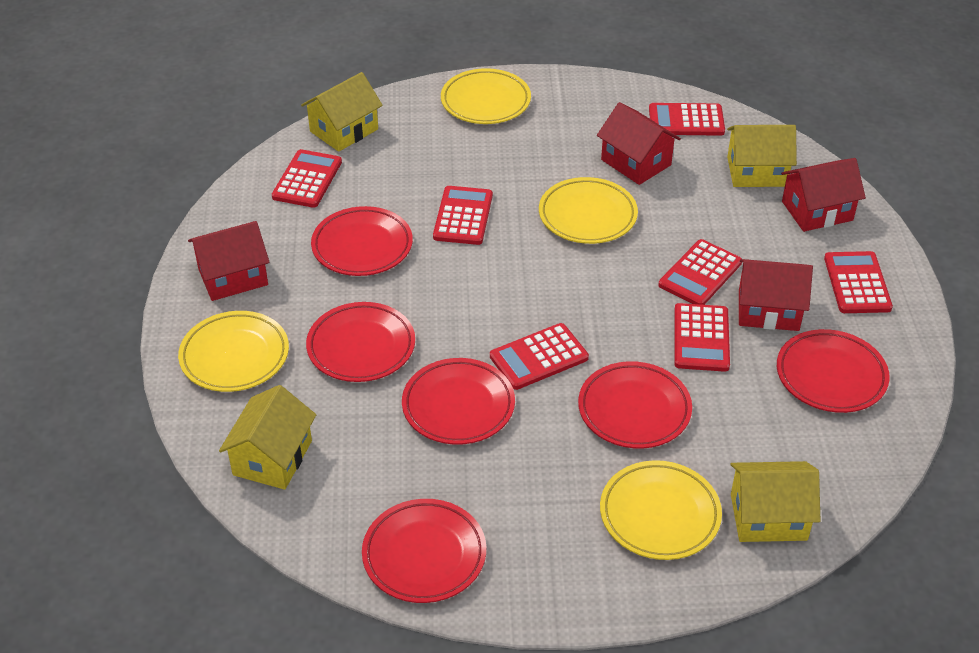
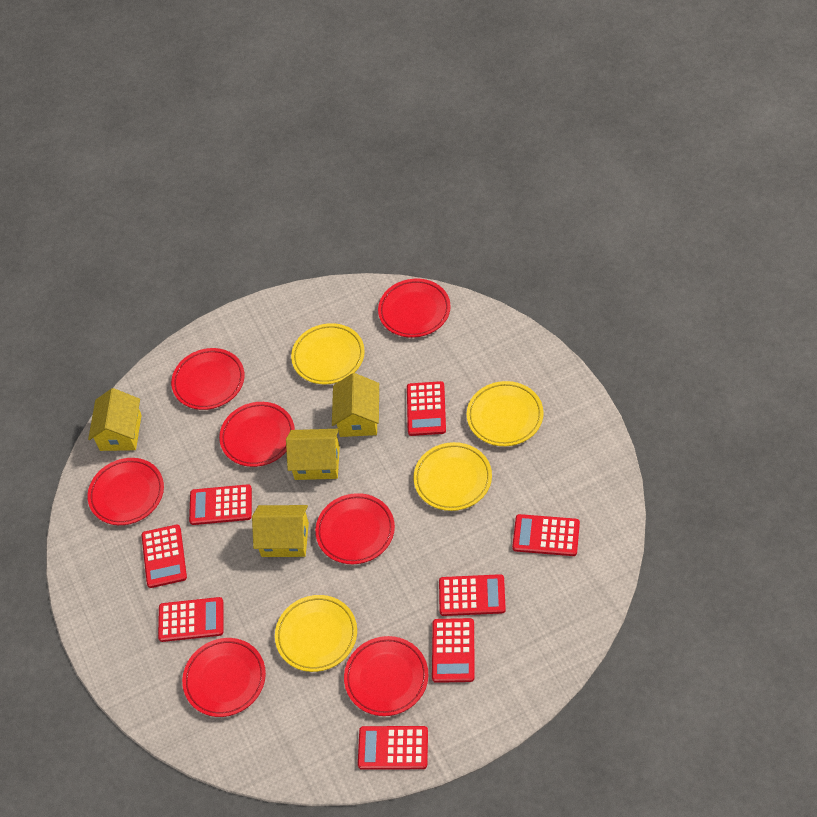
red calculator: 7 -> 8
red house: 4 -> 0
red plate: 6 -> 7

